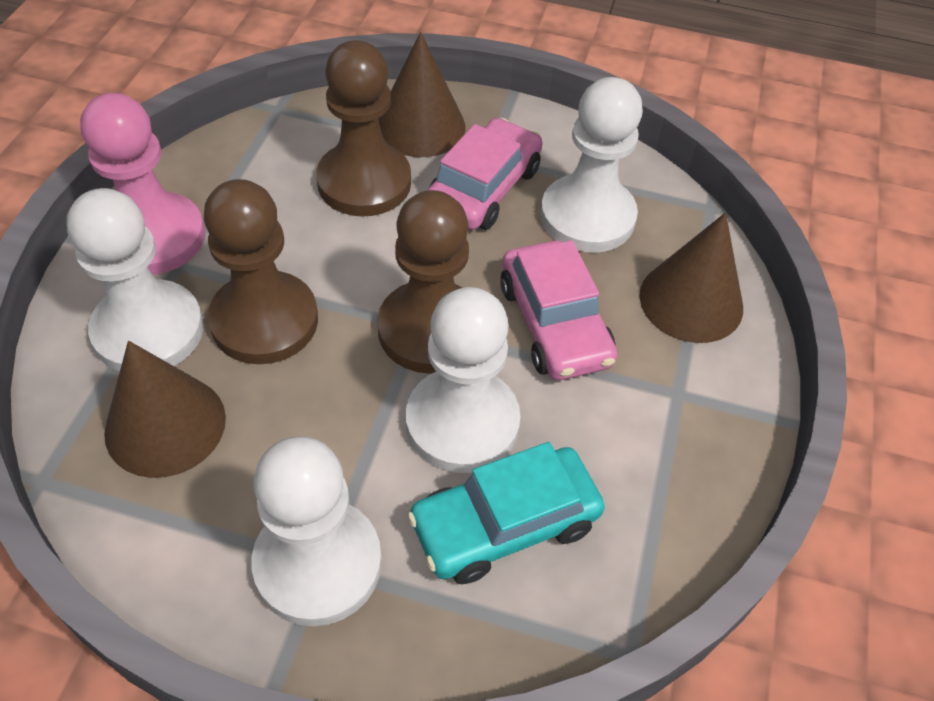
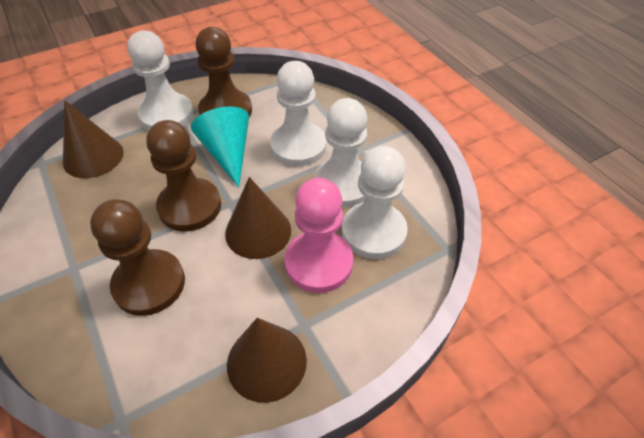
pink car: 2 -> 0
turquoise car: 1 -> 0
turquoise cone: 0 -> 1

